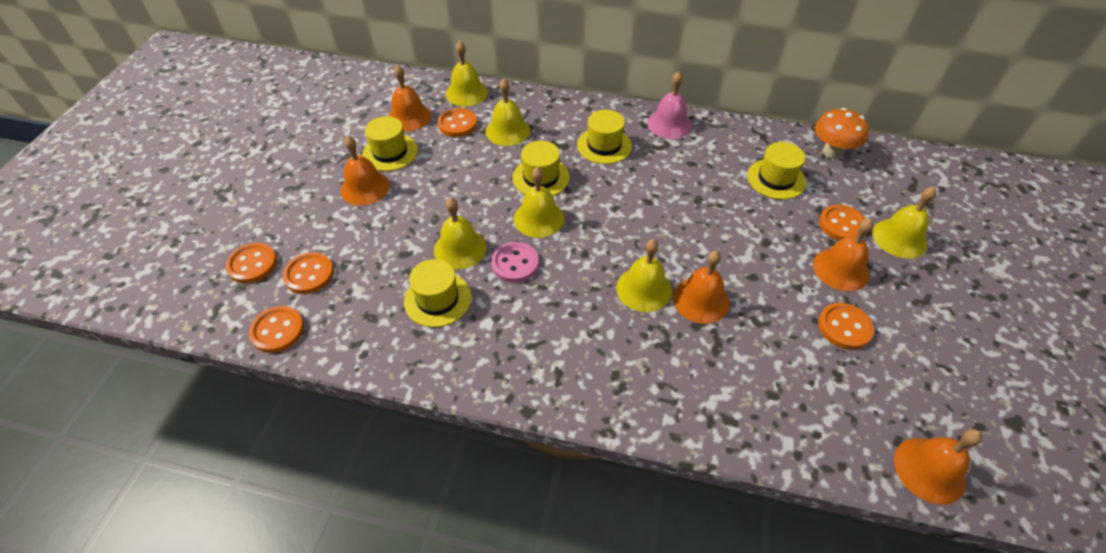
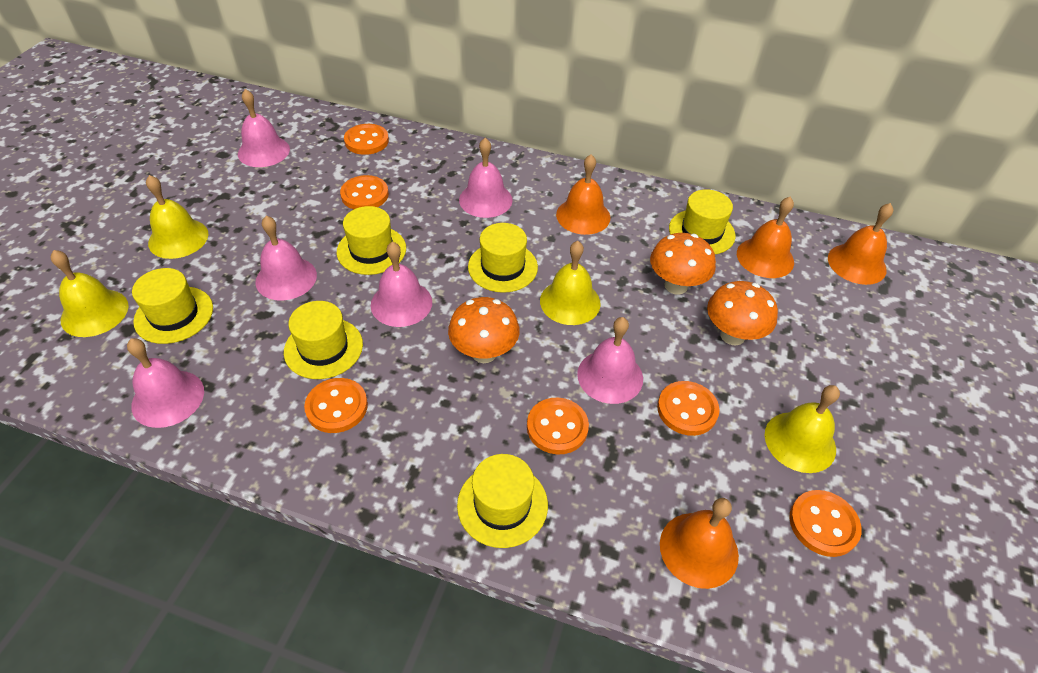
orange bell: 5 -> 4
orange mushroom: 1 -> 3
pink bell: 1 -> 6
pink button: 1 -> 0
yellow bell: 6 -> 4
yellow hat: 5 -> 6

